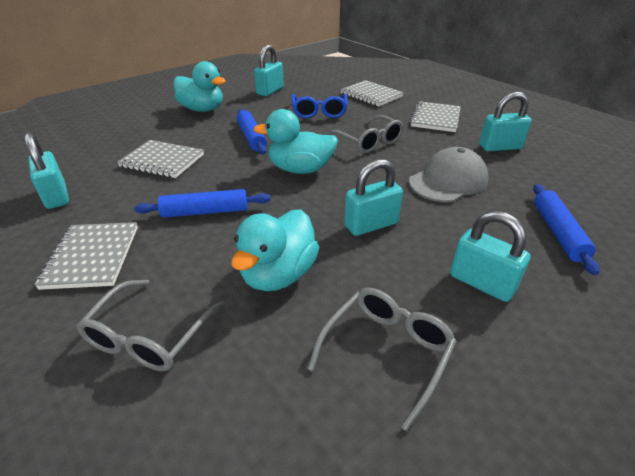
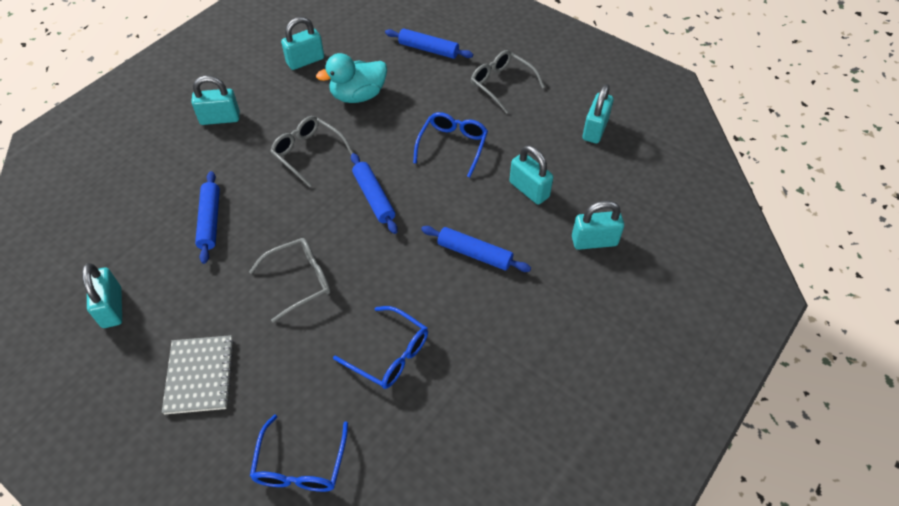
blue glasses: 1 -> 3
blue rolling pin: 3 -> 4
grey cap: 1 -> 0
grey notebook: 4 -> 1
turquoise duck: 3 -> 1
turquoise padlock: 5 -> 6

